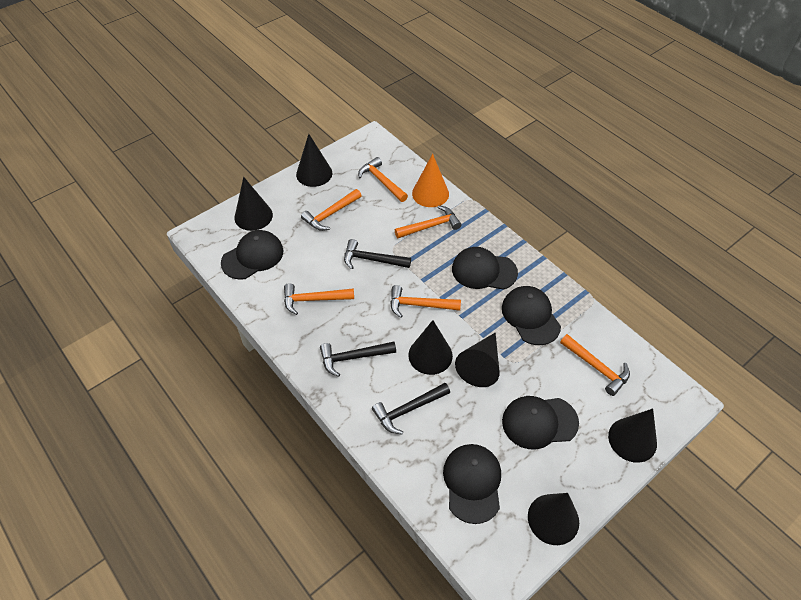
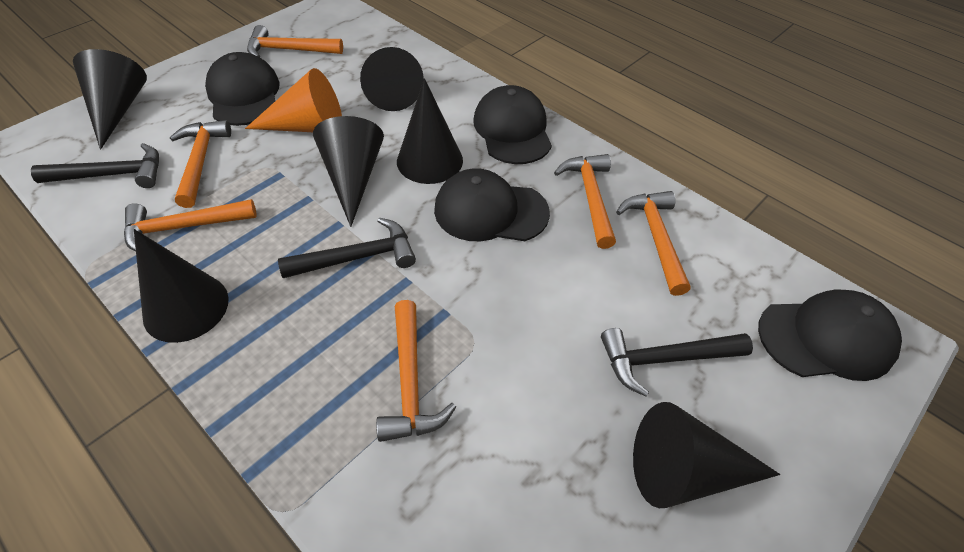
black cap: 5 -> 4

